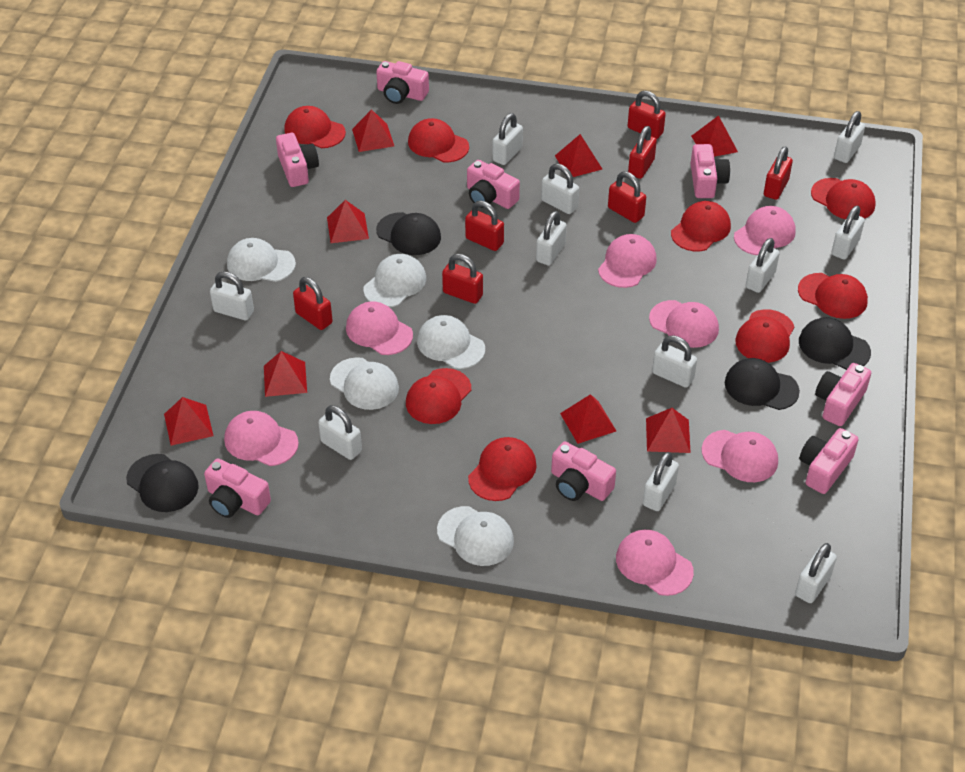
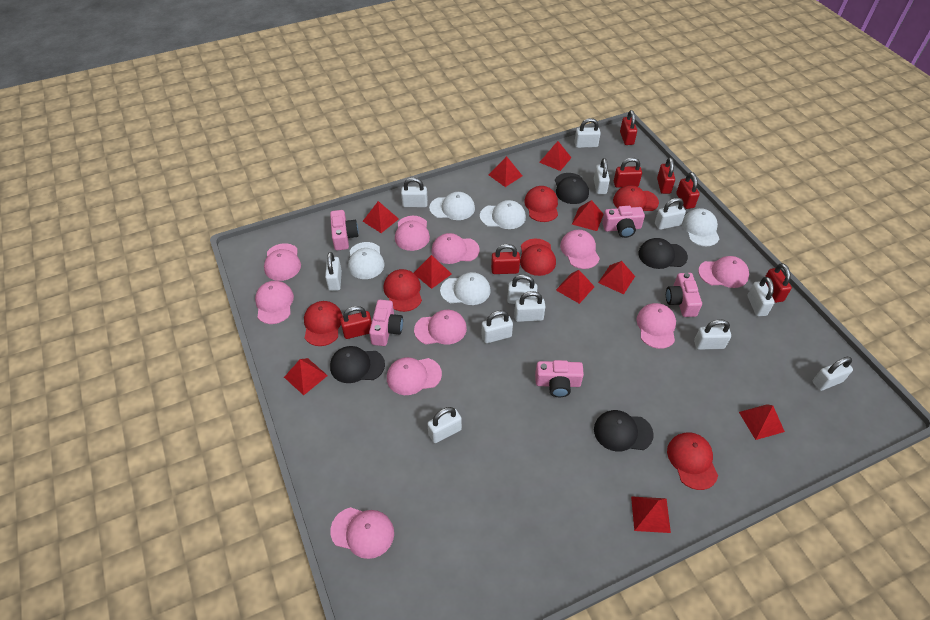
pink camera: 8 -> 5
pink cap: 7 -> 10
red cap: 8 -> 6
red pyramid: 8 -> 10
white padlock: 11 -> 12

